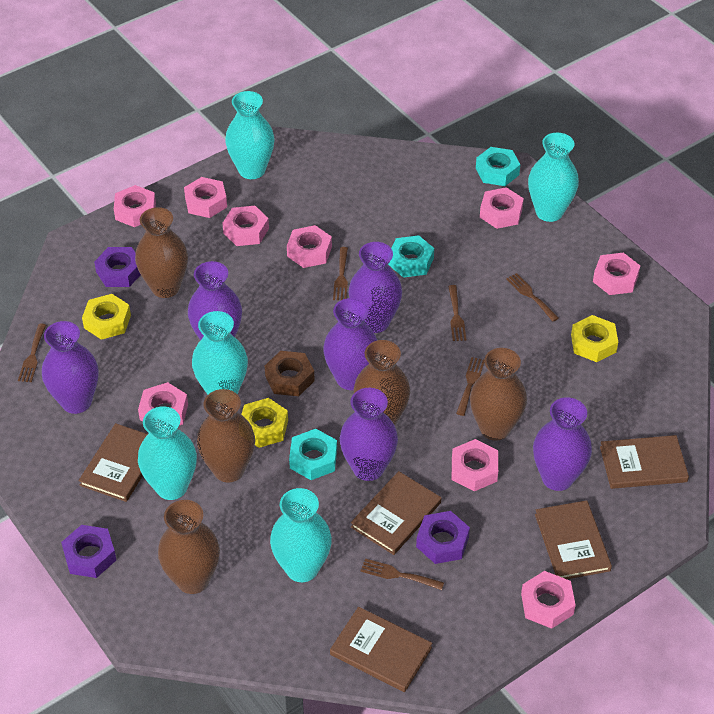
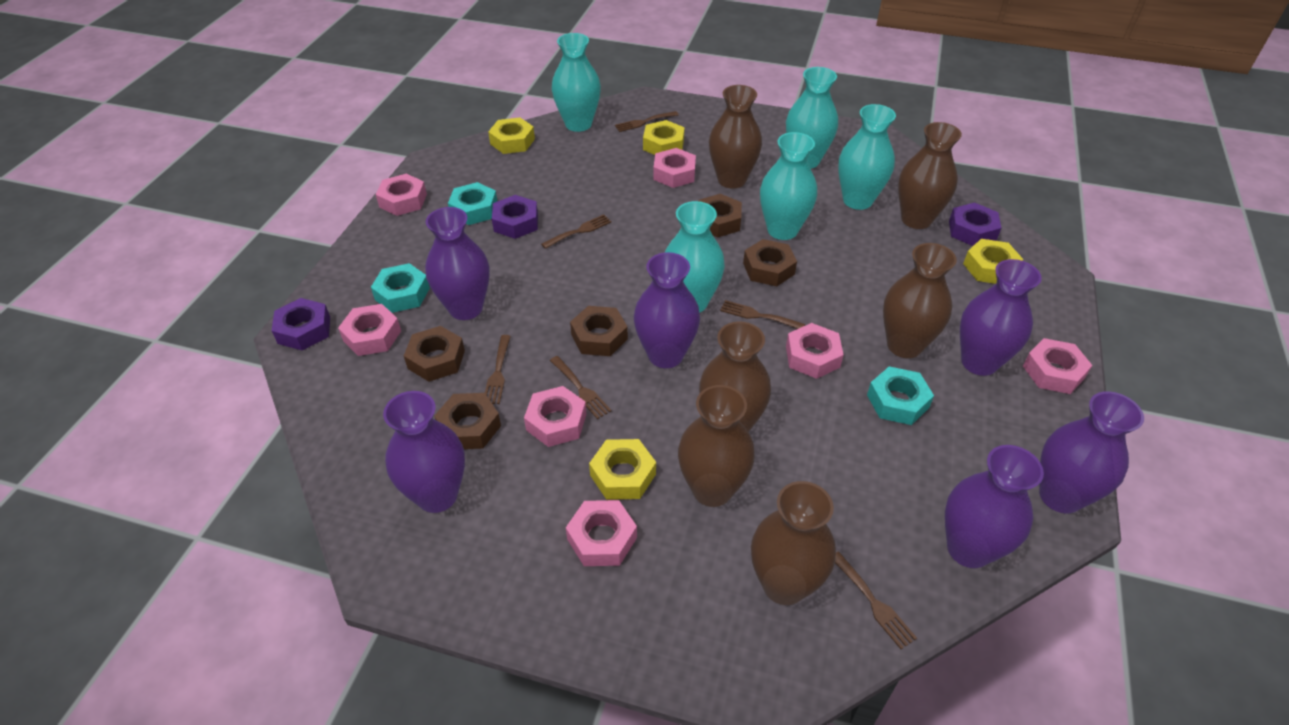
brown book: 5 -> 0
brown nut: 1 -> 5
brown vase: 5 -> 6
pink nut: 9 -> 7
yellow nut: 3 -> 4

